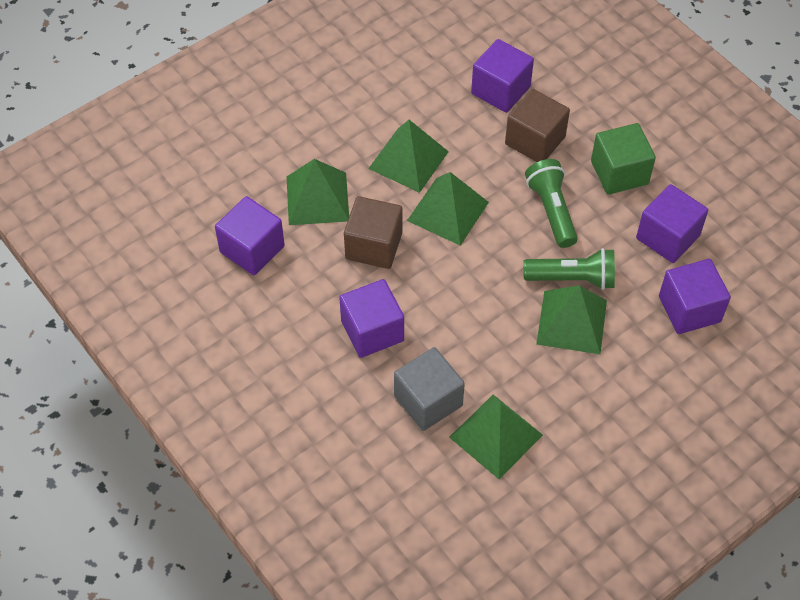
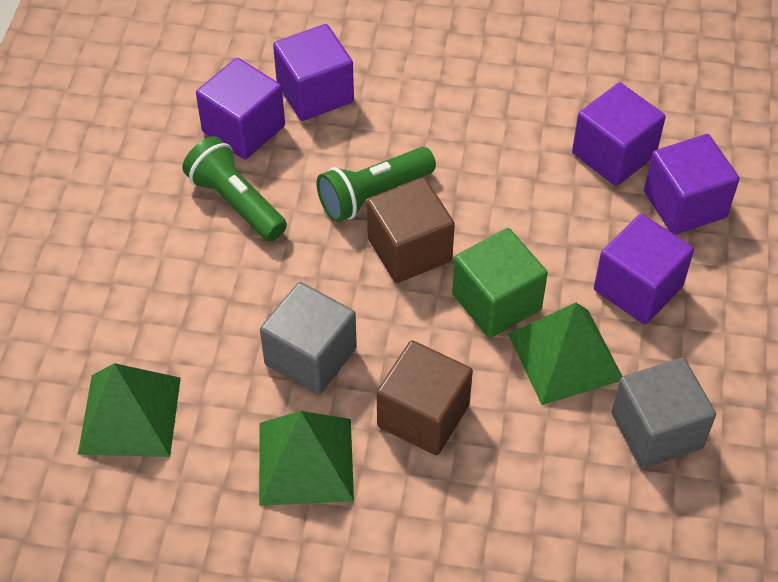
green pyramid: 5 -> 3
grey cube: 1 -> 2

